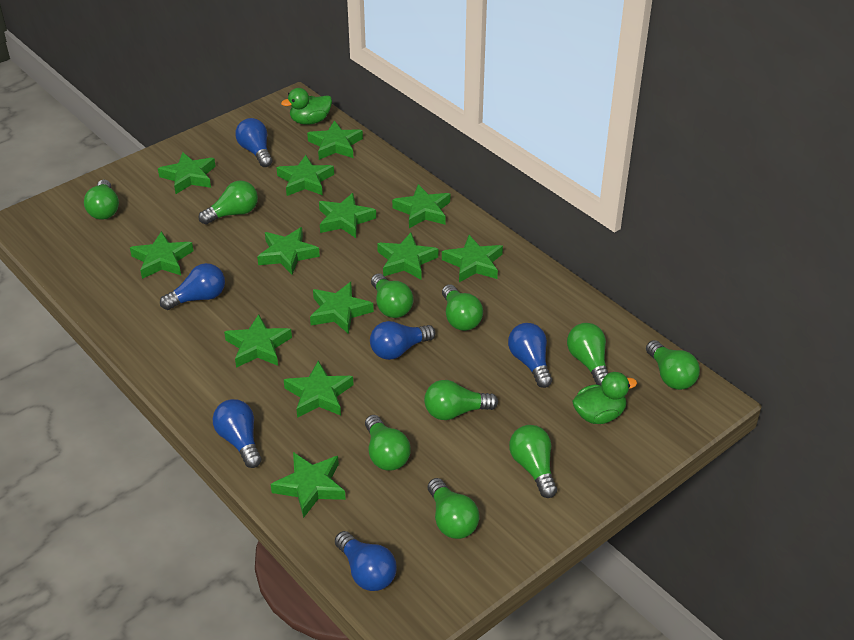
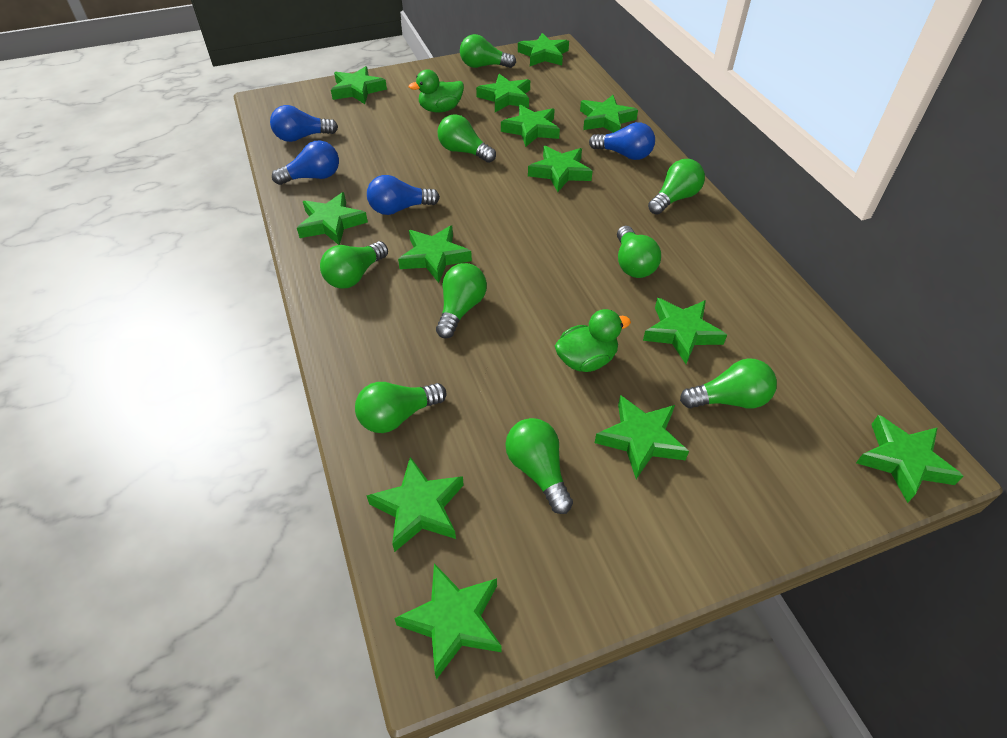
blue light bulb: 6 -> 4
green light bulb: 10 -> 9

